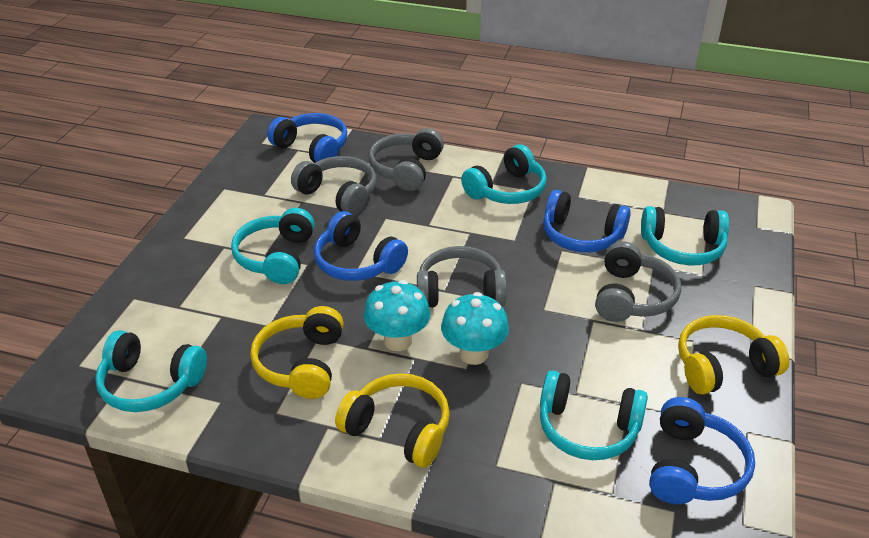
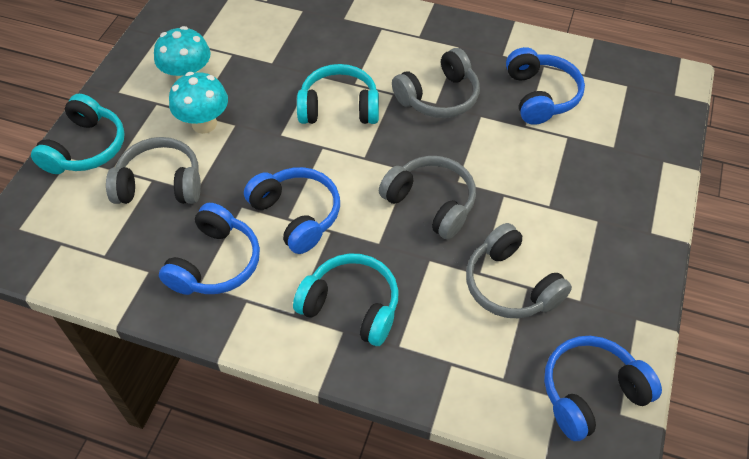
turquoise headphones: 5 -> 3
yellow headphones: 3 -> 0

